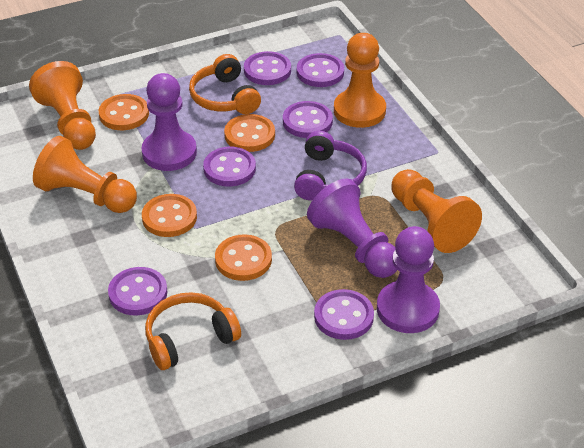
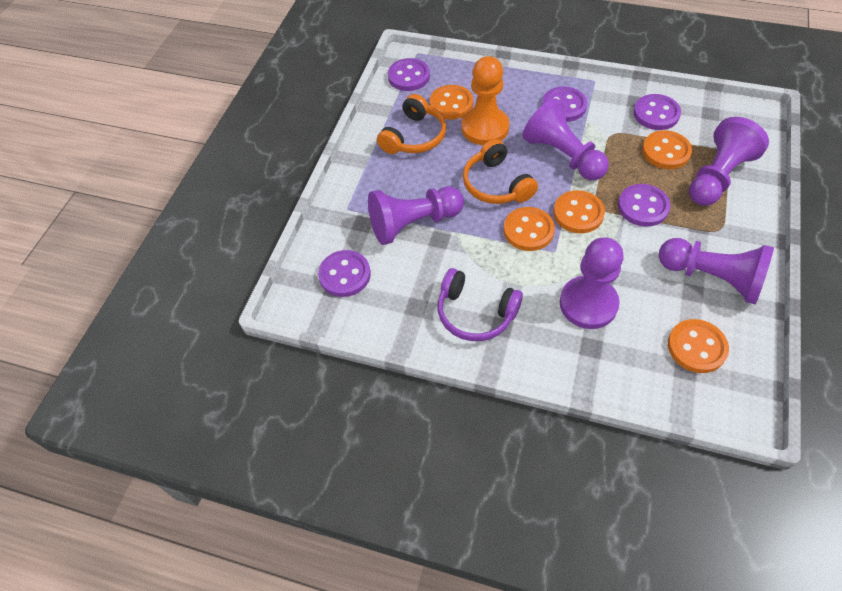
orange button: 4 -> 5
orange pawn: 4 -> 1
purple button: 6 -> 5
purple pawn: 3 -> 5

